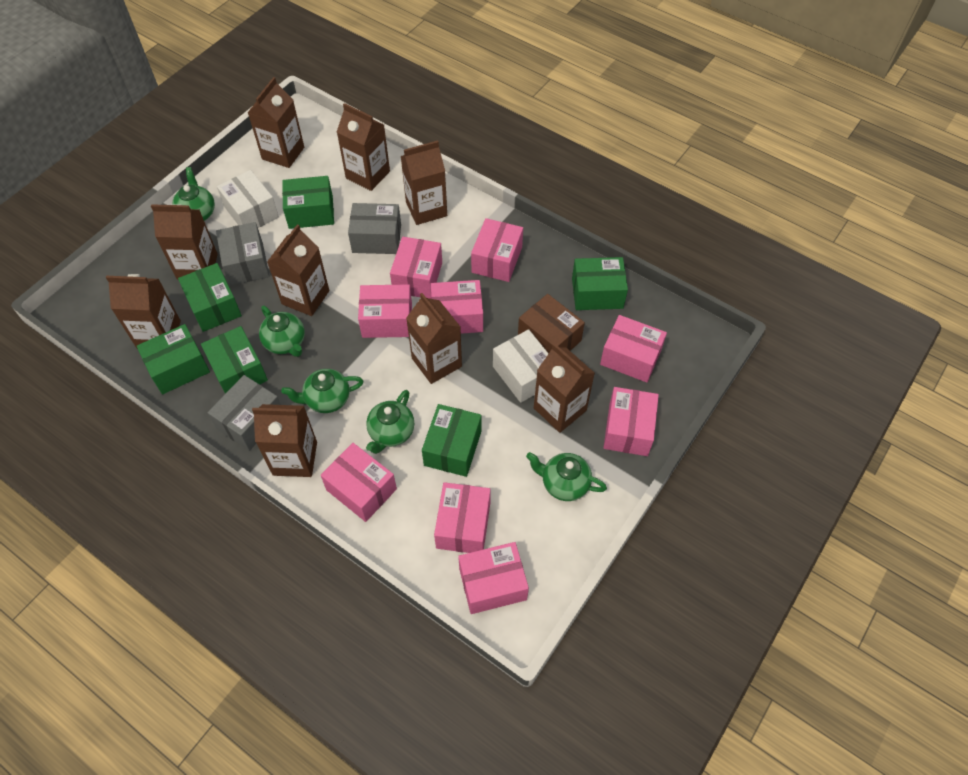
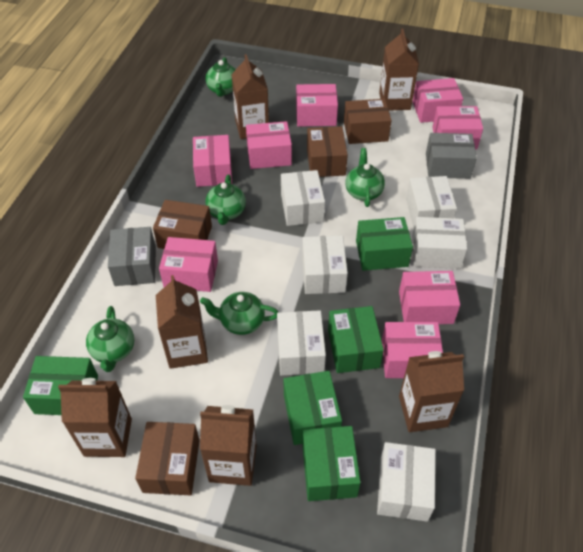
brown box: 1 -> 4
brown carton: 9 -> 6
green box: 6 -> 5
grey box: 3 -> 2
pink box: 9 -> 8
white box: 2 -> 6

